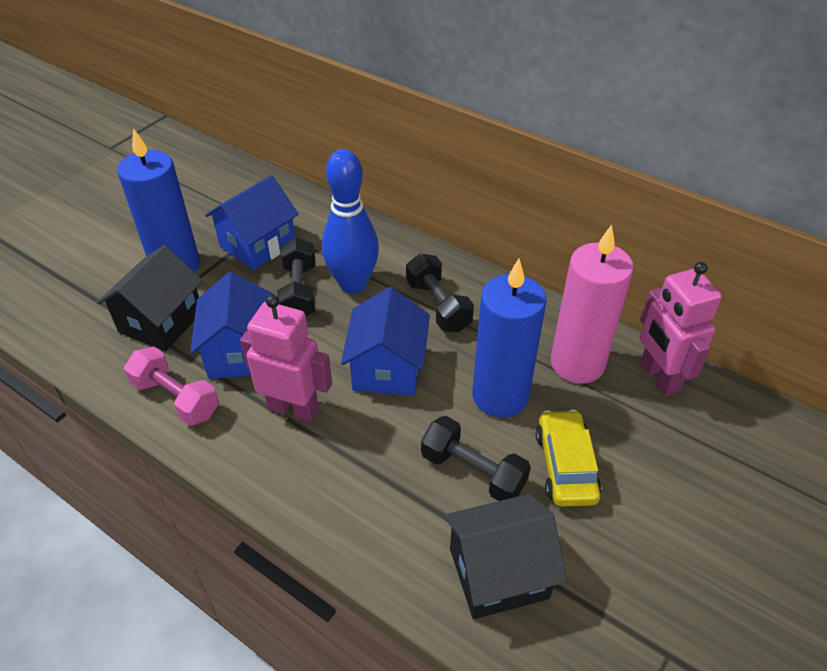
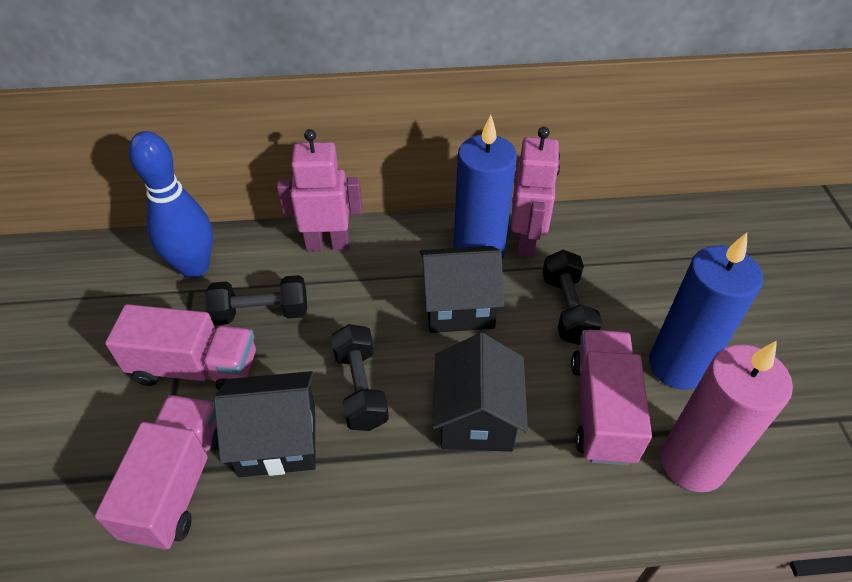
black house: 2 -> 3
blue house: 3 -> 0
pink dumbbell: 1 -> 0
pink truck: 0 -> 3
yellow car: 1 -> 0

